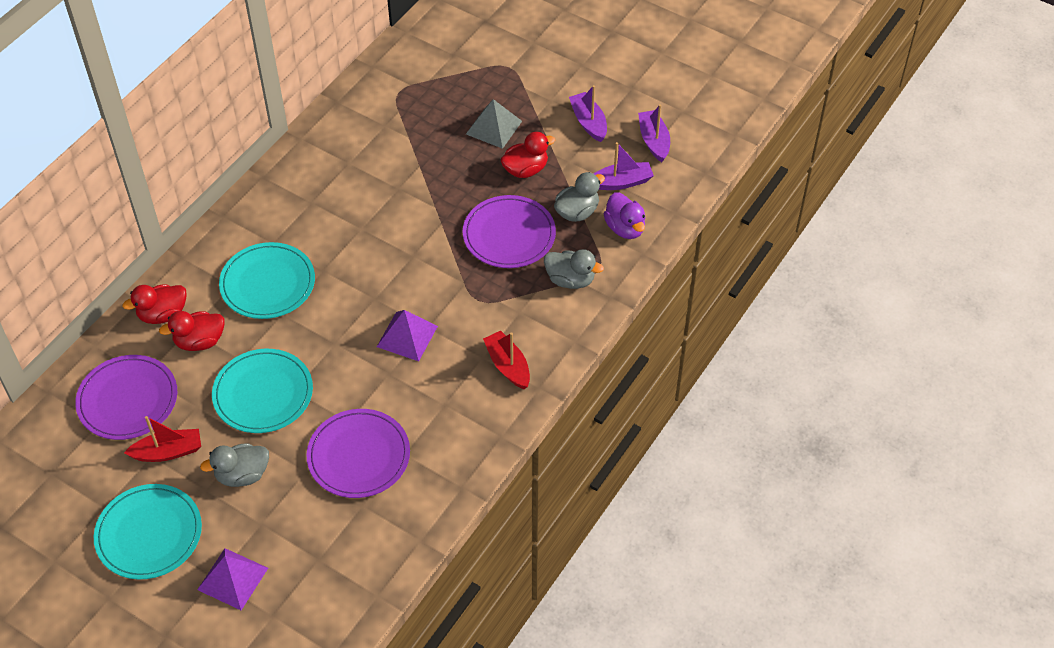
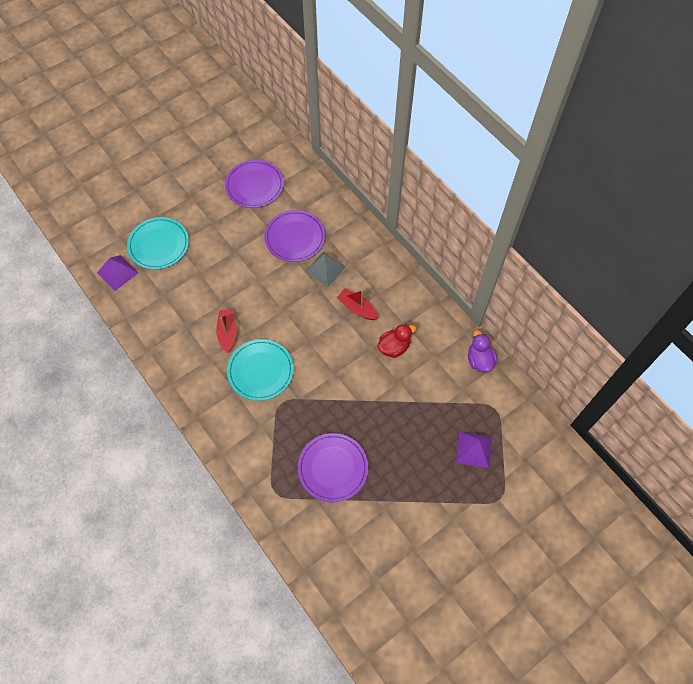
grey duck: 3 -> 0
purple boat: 3 -> 0
red duck: 3 -> 1
turquoise plate: 3 -> 2

